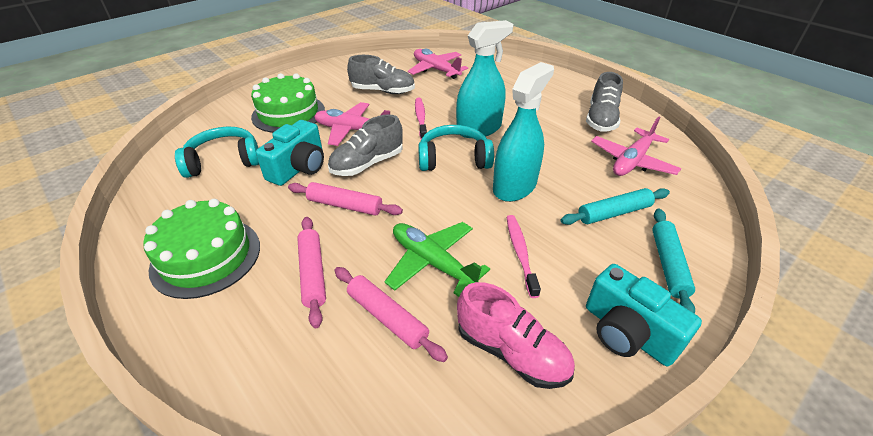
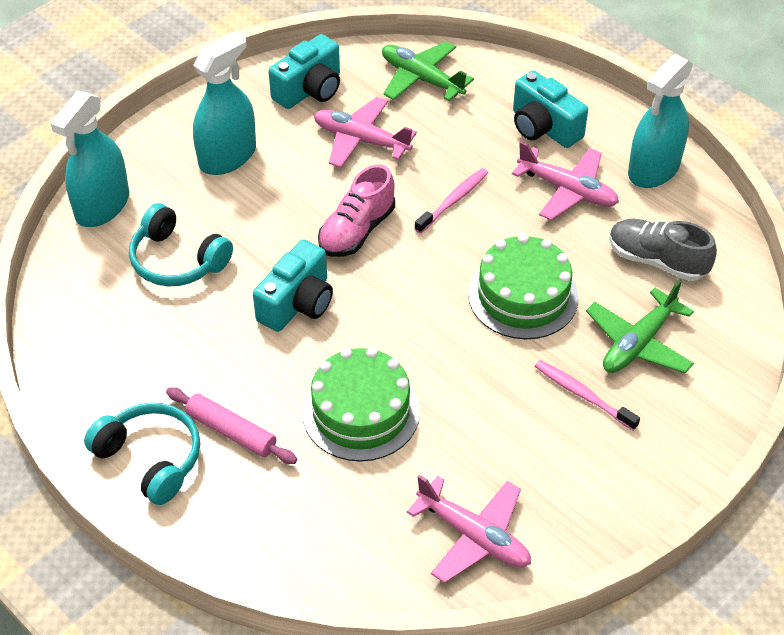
green plane: 1 -> 2
grey shoe: 3 -> 1
pink rolling pin: 3 -> 1
turquoise camera: 2 -> 3
turquoise rolling pin: 2 -> 0
turquoise spray bottle: 2 -> 3

